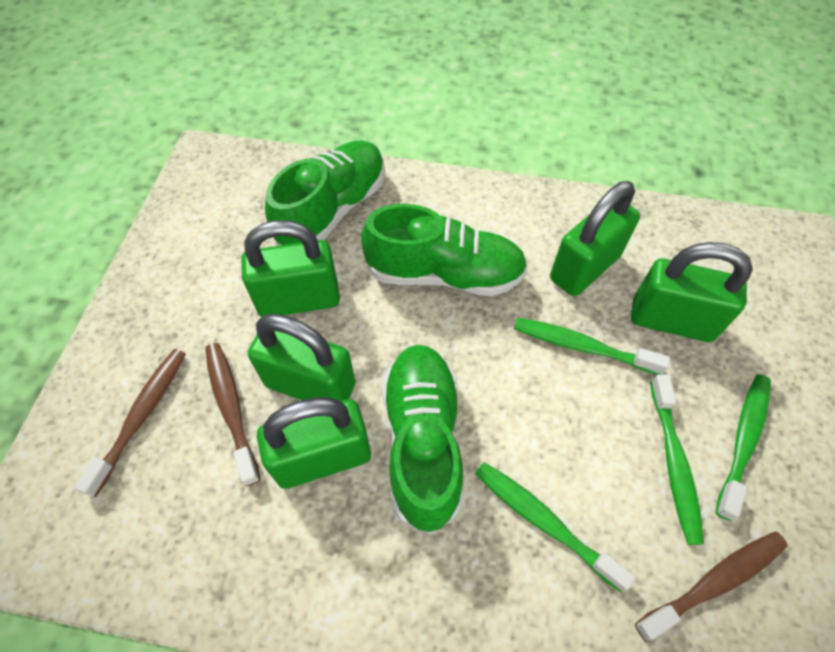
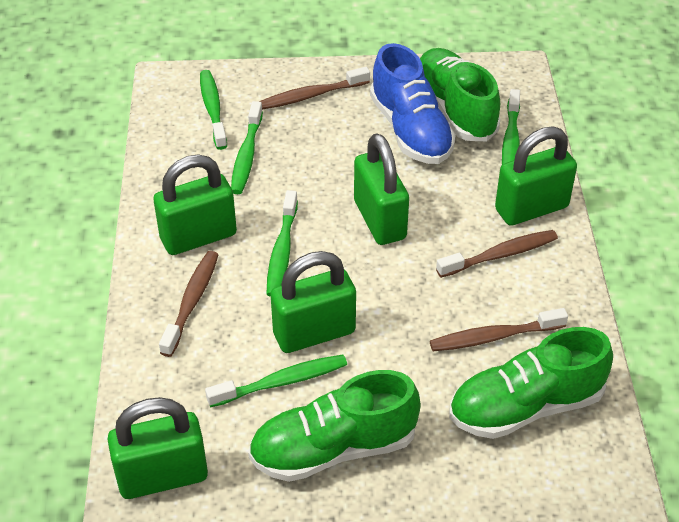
blue shoe: 0 -> 1
brown toothbrush: 3 -> 4
green toothbrush: 4 -> 5

